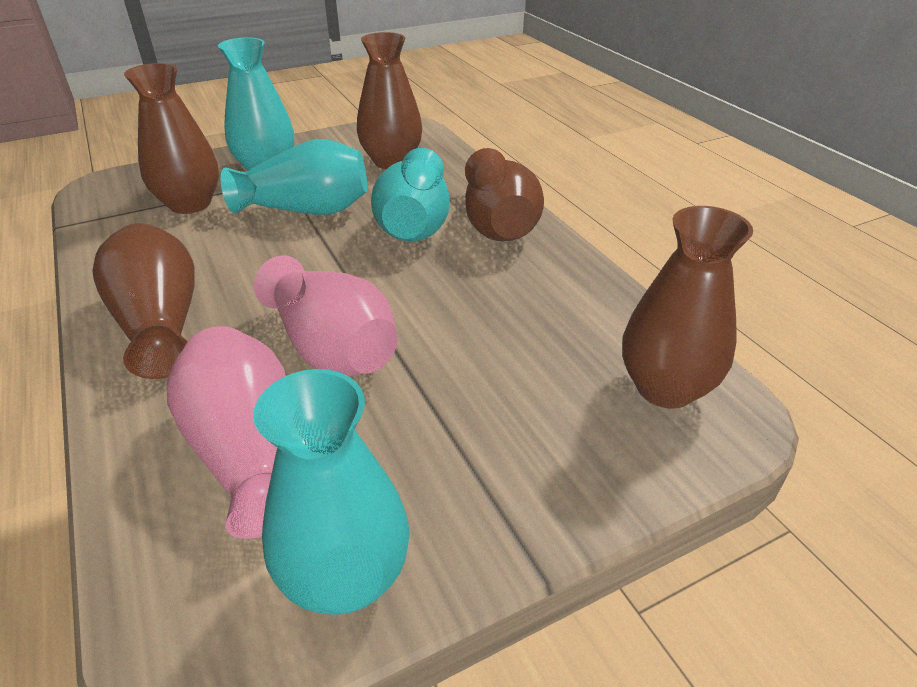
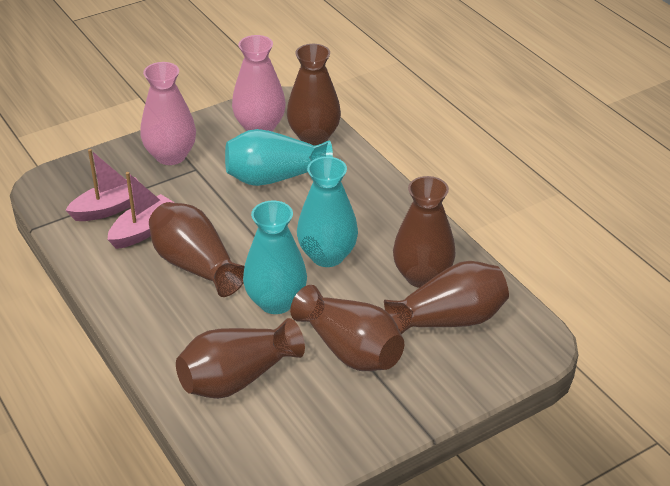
brown vase: 5 -> 6
pink boat: 0 -> 2
turquoise vase: 4 -> 3

